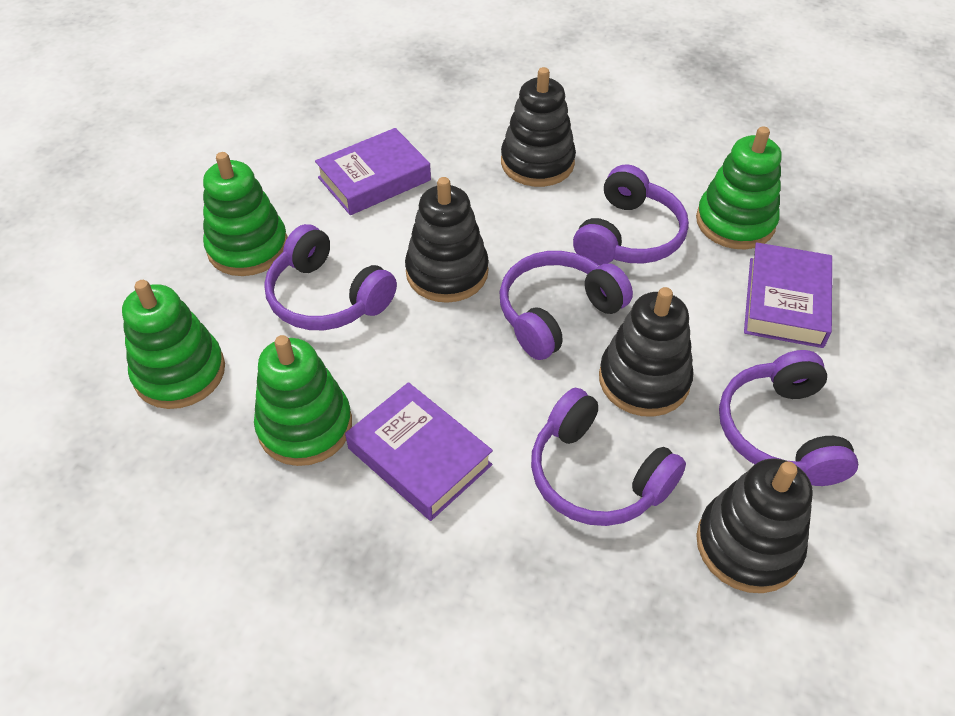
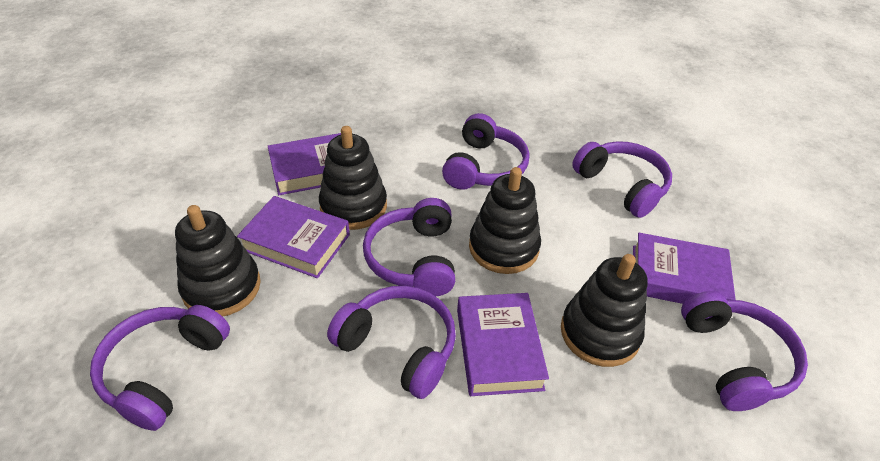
green stacking toy: 4 -> 0
purple book: 3 -> 4
purple headphones: 5 -> 6

